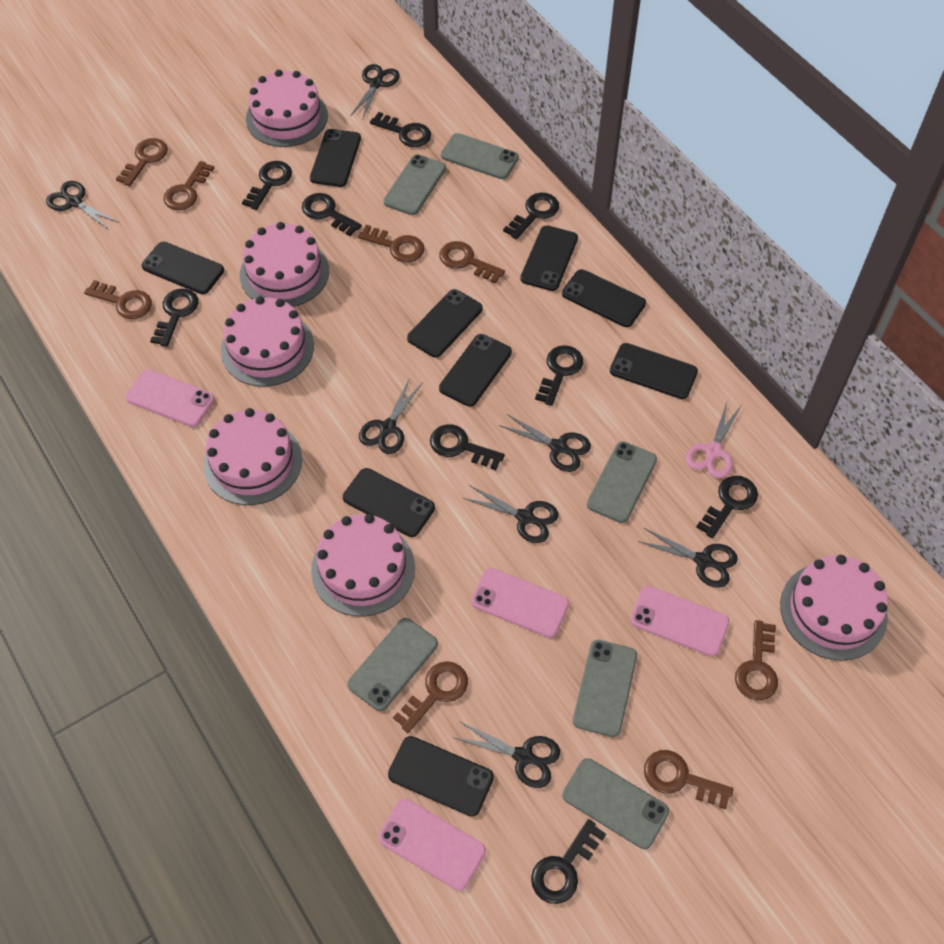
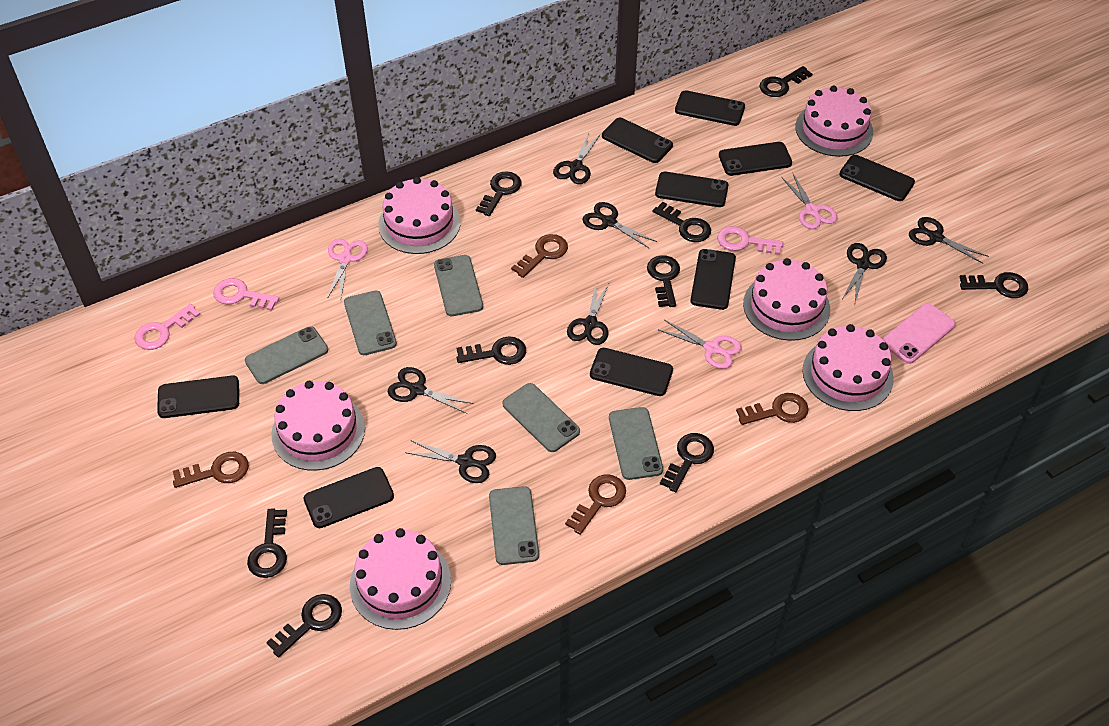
brown key: 8 -> 4
pink key: 0 -> 3
pink phone: 4 -> 1
pink scissors: 1 -> 3

